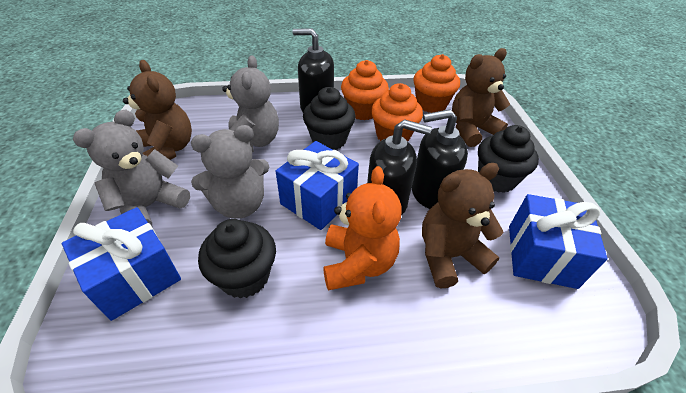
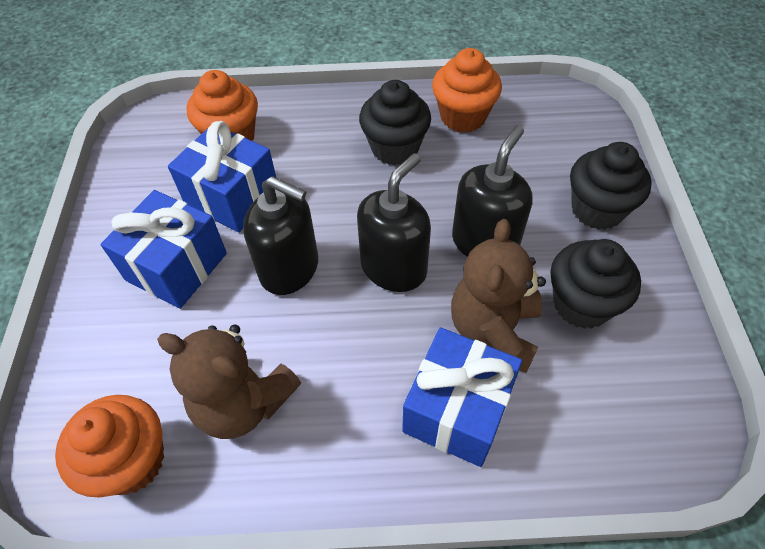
brown teddy bear: 3 -> 2
grey teddy bear: 3 -> 0
orange teddy bear: 1 -> 0

